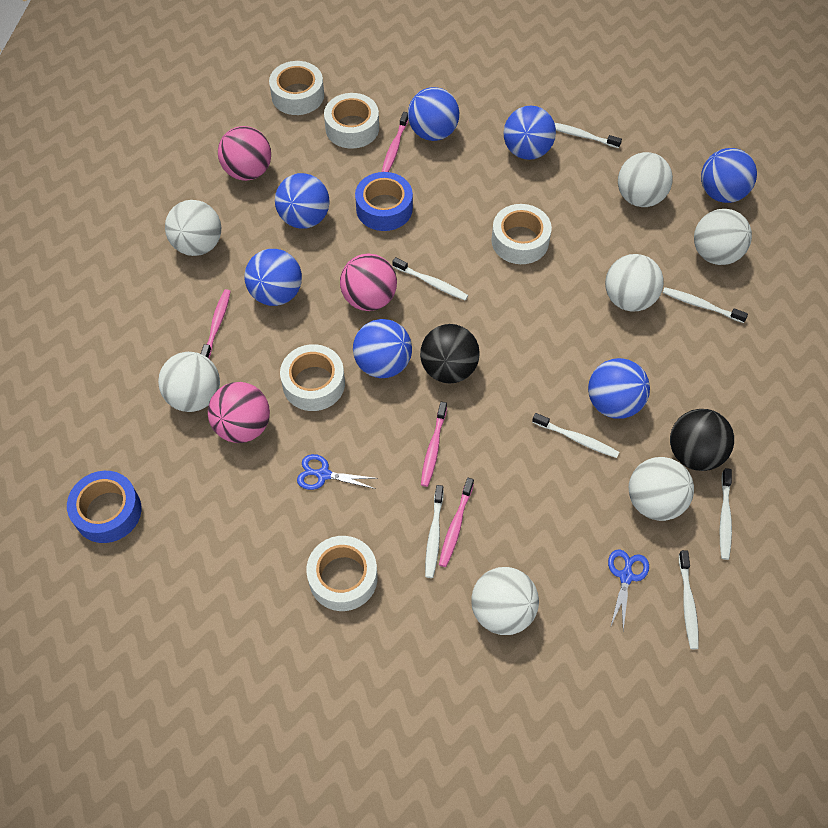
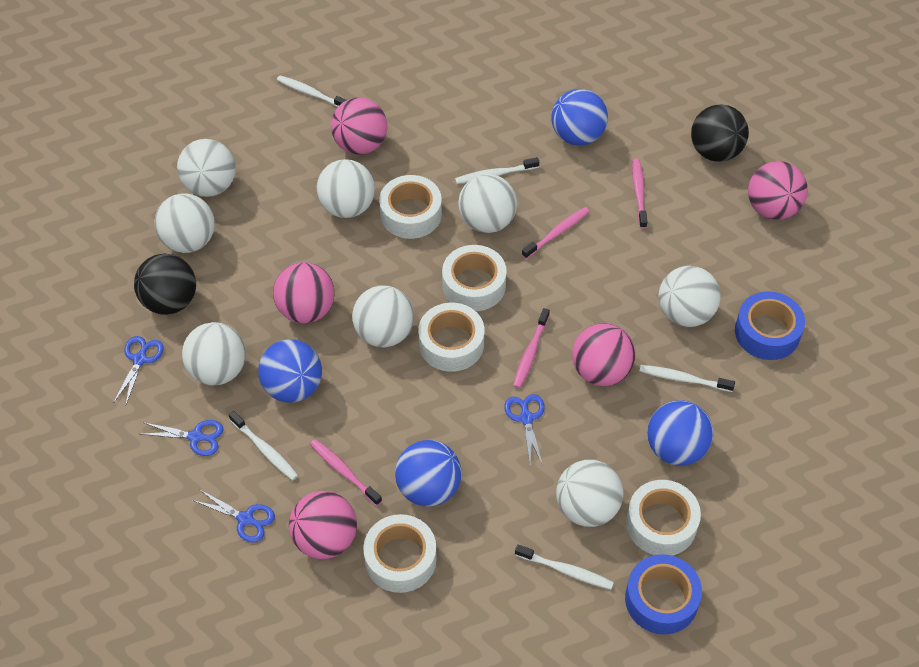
blue ball: 7 -> 4
blue scissors: 2 -> 4
pink ball: 3 -> 5
white ball: 7 -> 8
white toothbrush: 7 -> 5

